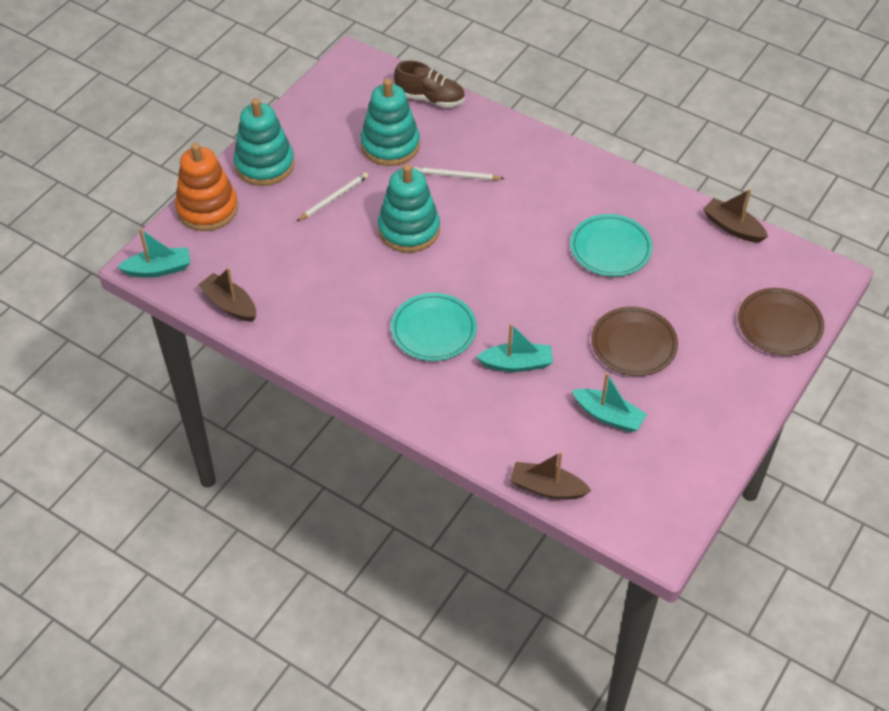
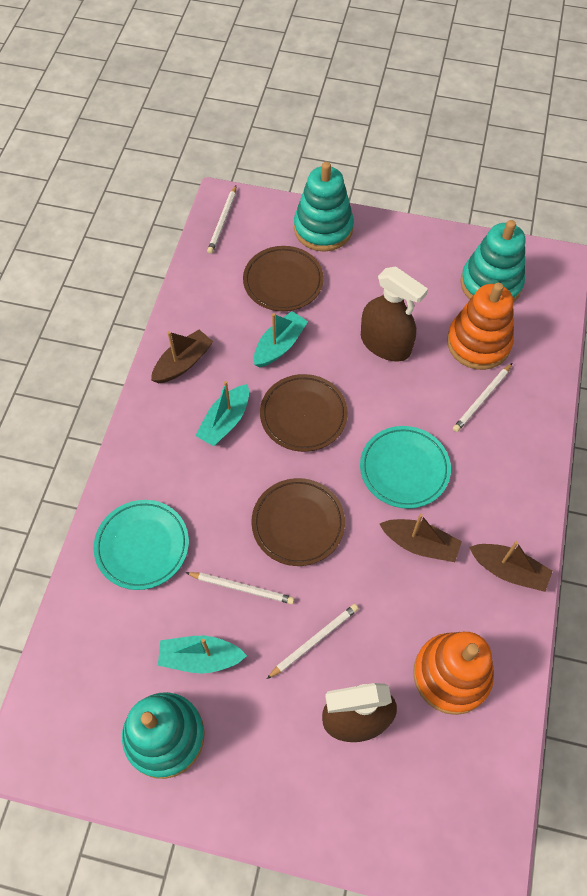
brown plate: 2 -> 3
brown shoe: 1 -> 0
brown spray bottle: 0 -> 2
orange stacking toy: 1 -> 2
white pencil: 2 -> 4

